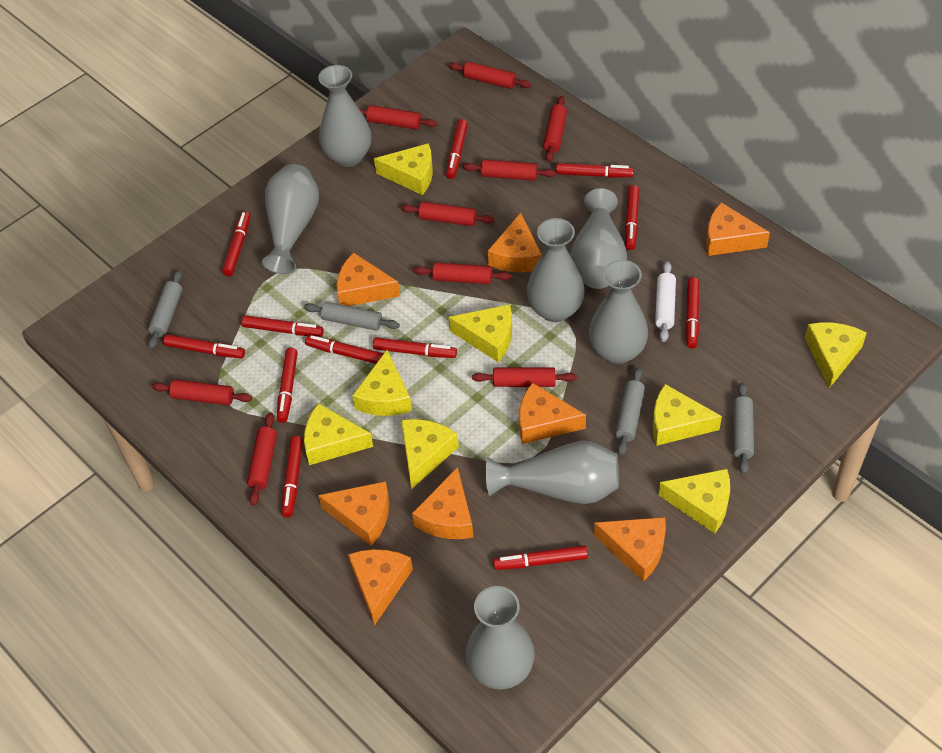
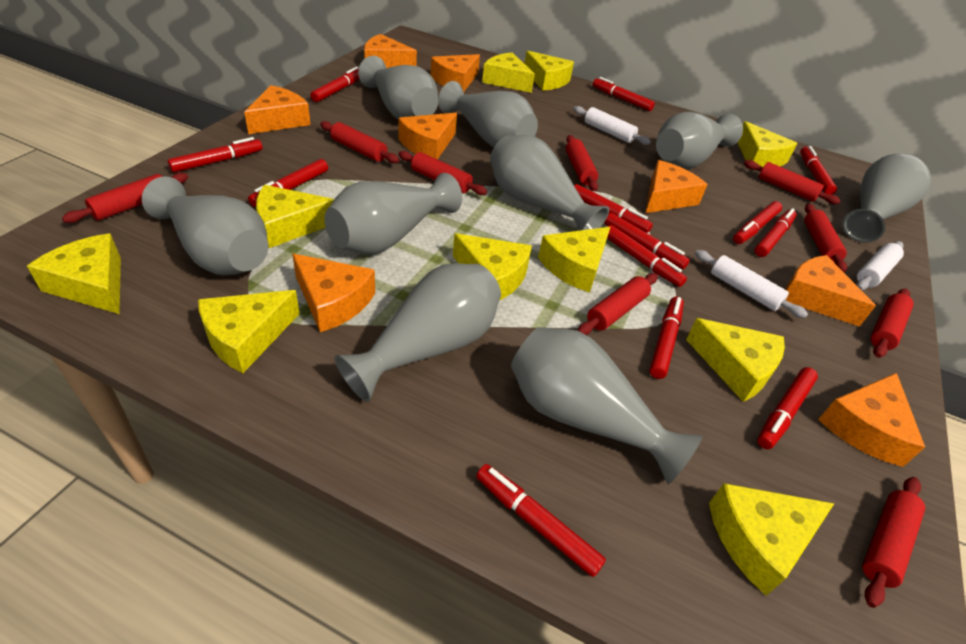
grey rolling pin: 4 -> 0
grey vase: 7 -> 9
red marker: 12 -> 13
white rolling pin: 1 -> 3
yellow cheese: 8 -> 10

